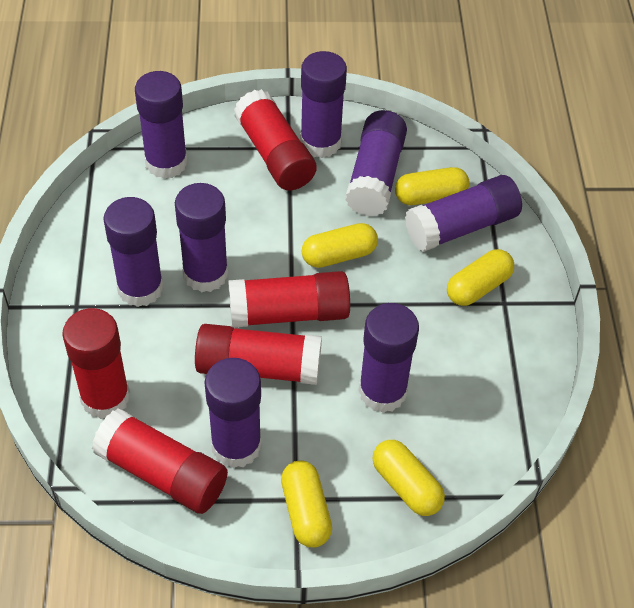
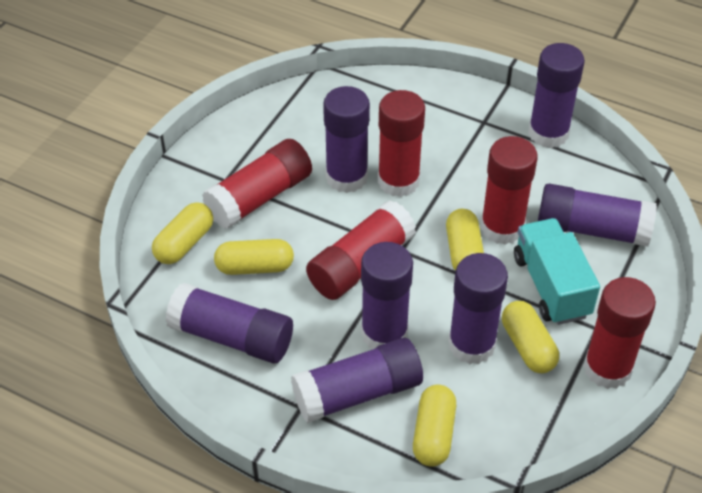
purple glue stick: 8 -> 7
turquoise truck: 0 -> 1

